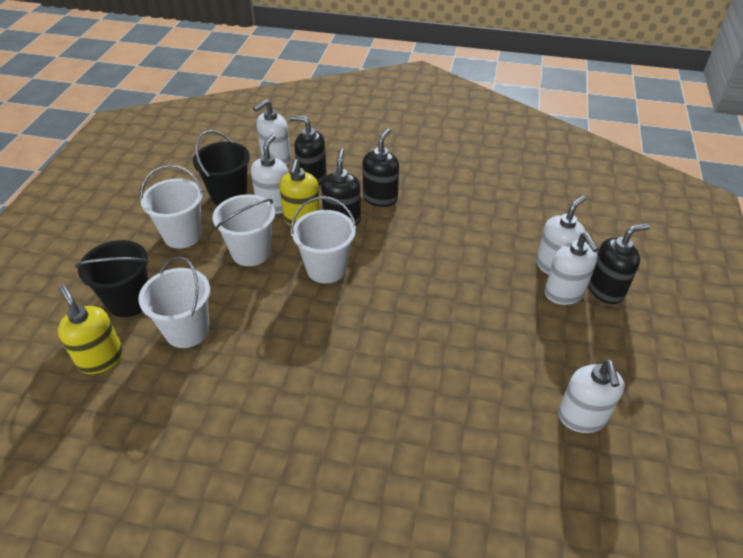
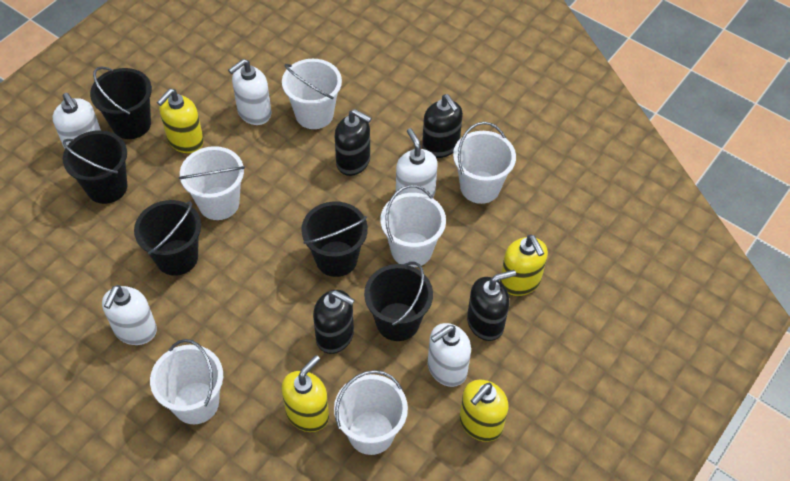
black bucket: 2 -> 5
white bucket: 4 -> 6
yellow soap dispenser: 2 -> 4

